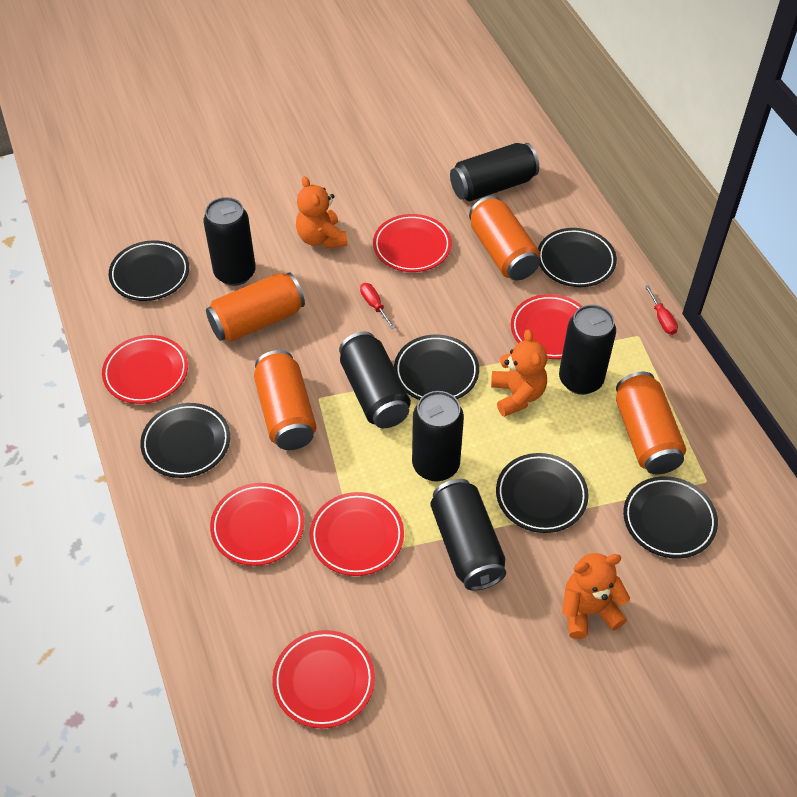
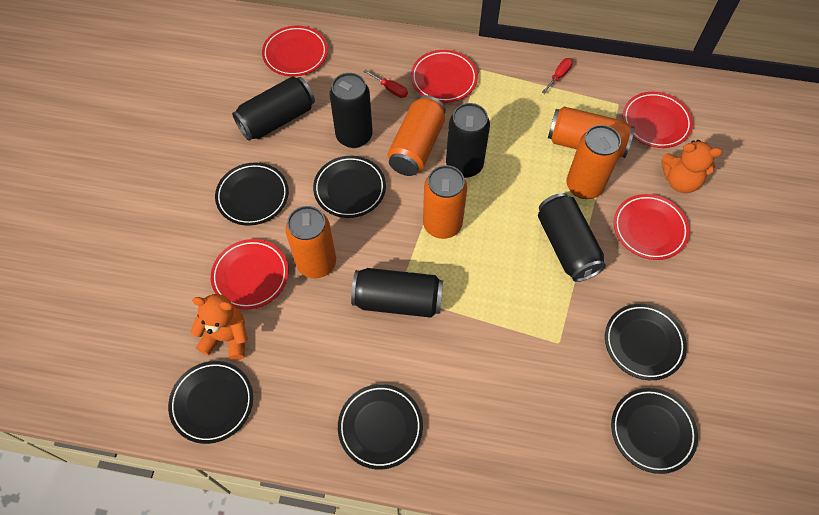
black can: 6 -> 5
orange can: 4 -> 5
orange teddy bear: 3 -> 2
red plate: 6 -> 5

